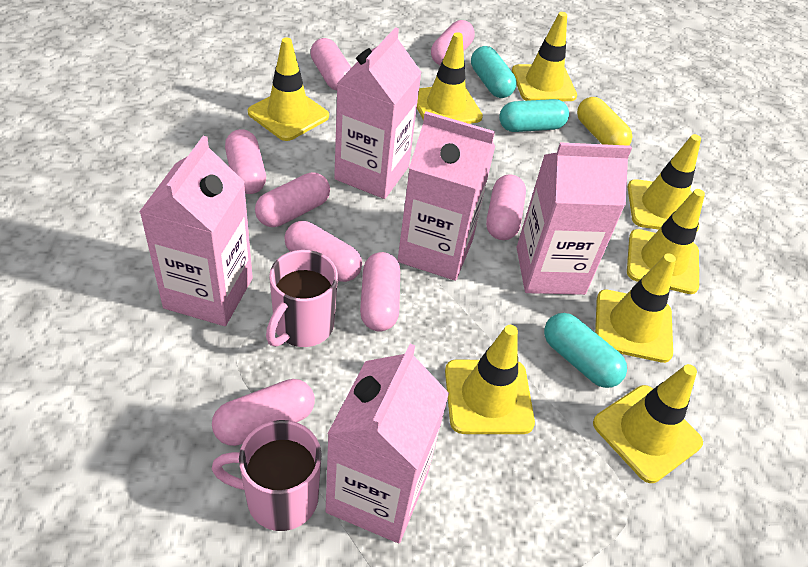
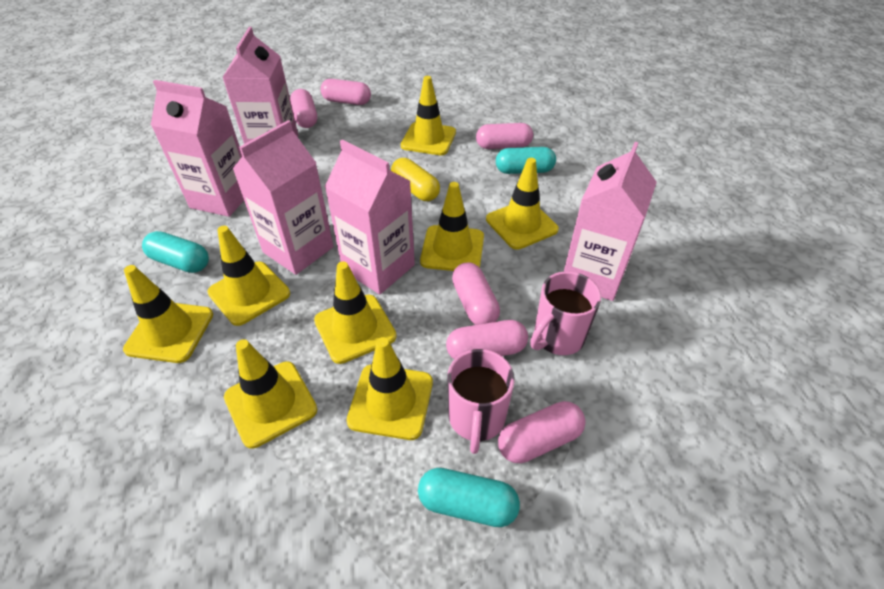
pink capsule: 8 -> 6

